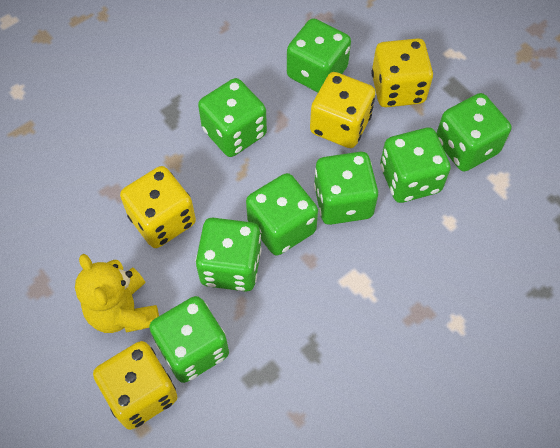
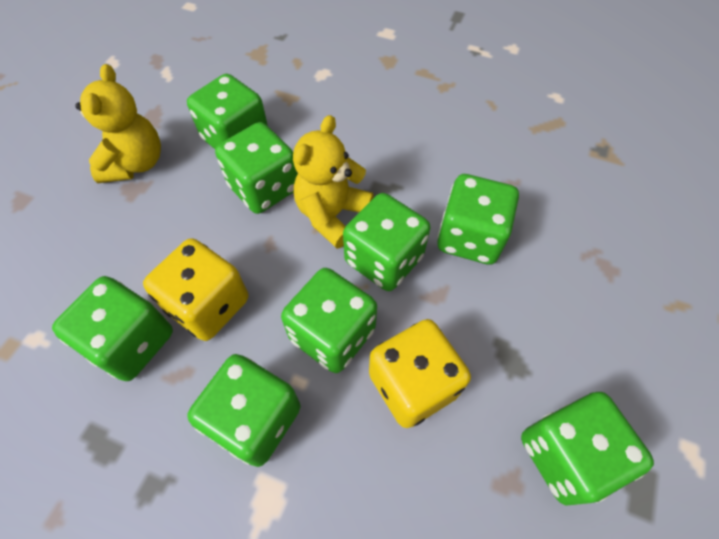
yellow dice: 4 -> 2
yellow teddy bear: 1 -> 2

